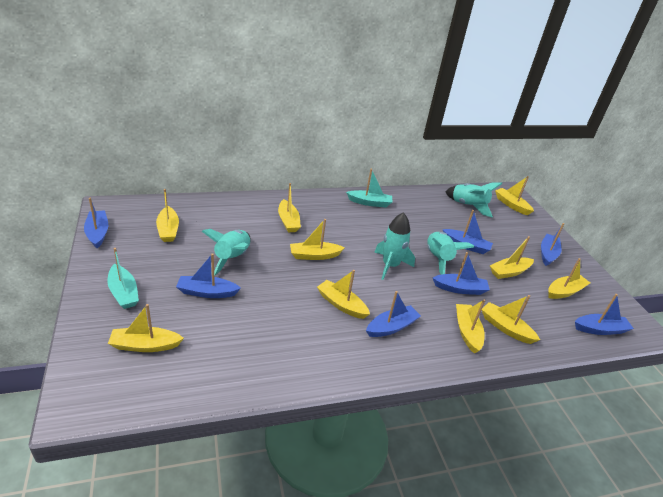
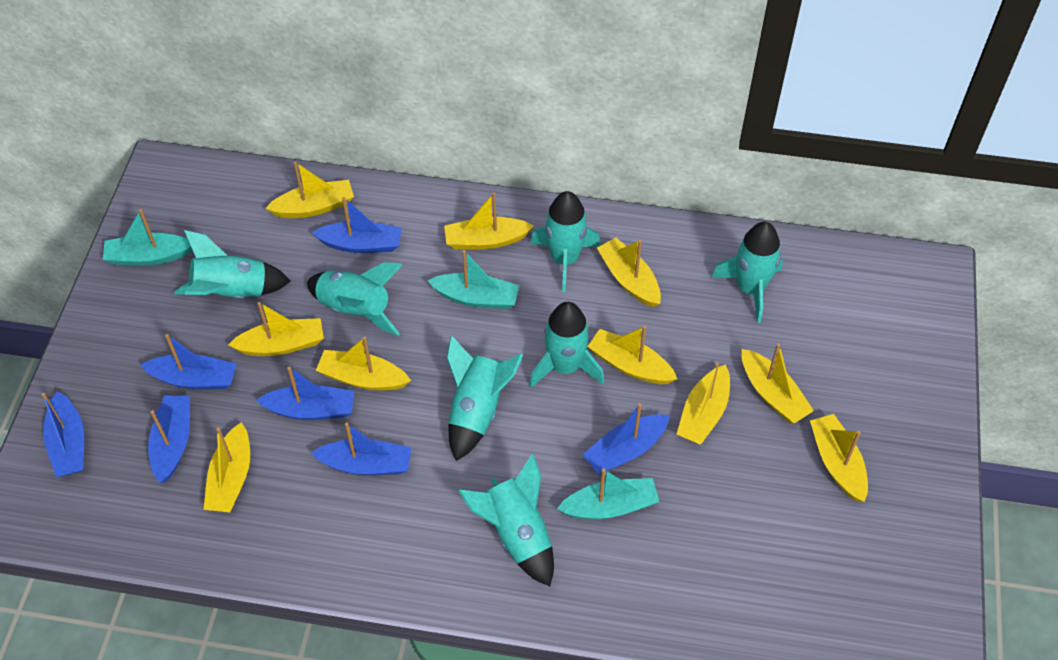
turquoise boat: 2 -> 3
turquoise rocket: 4 -> 7

